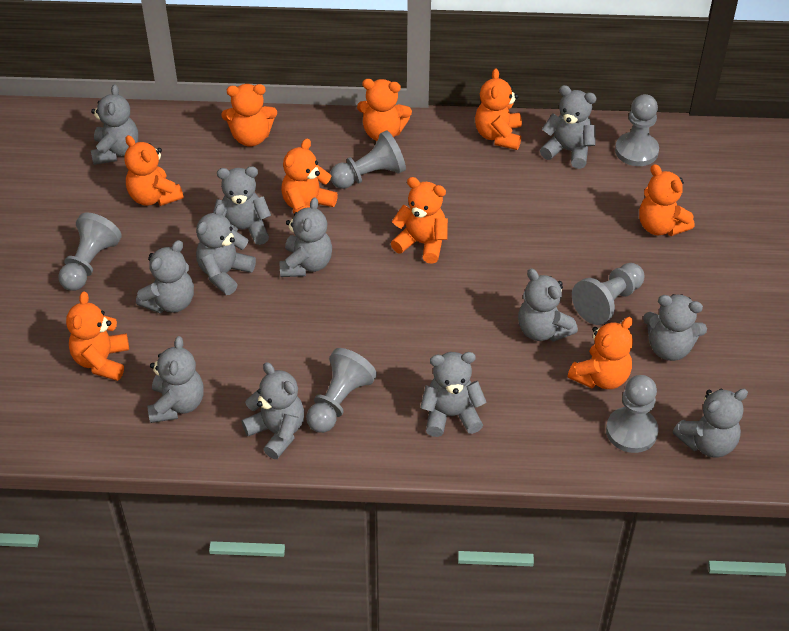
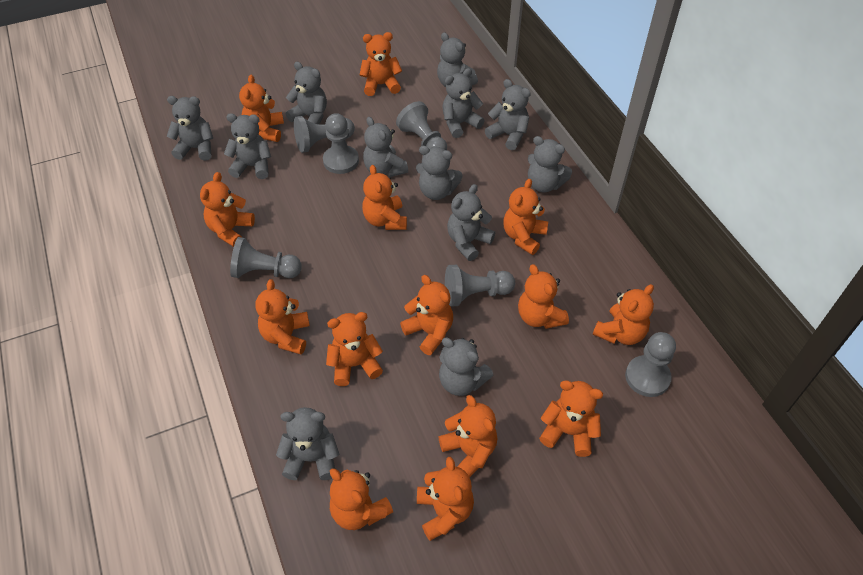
orange teddy bear: 9 -> 14

